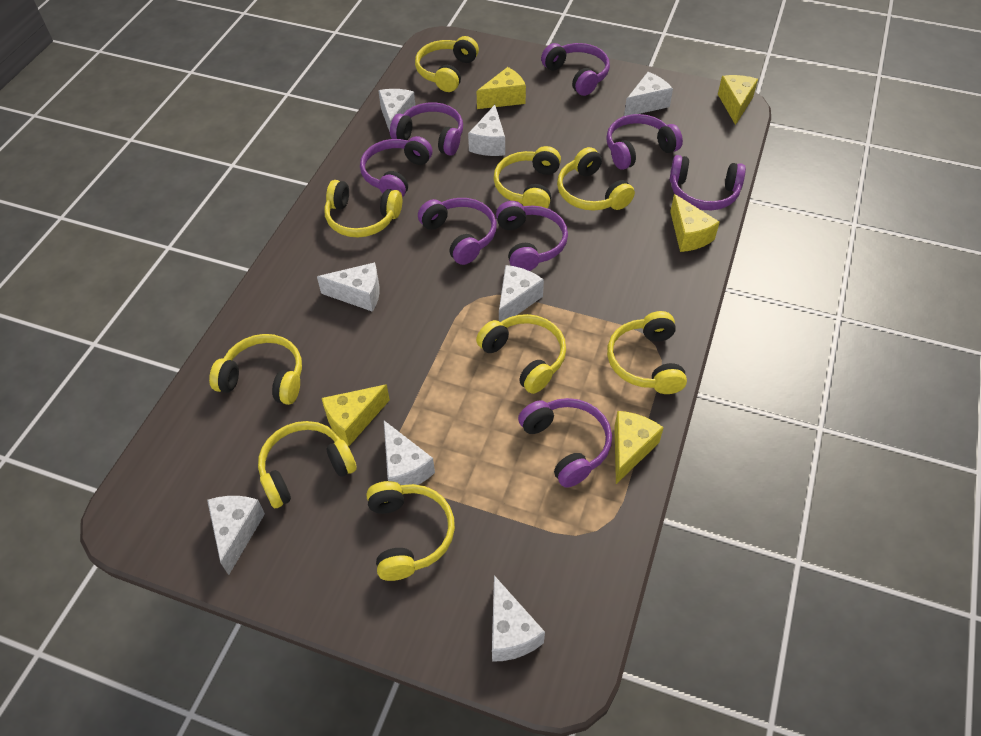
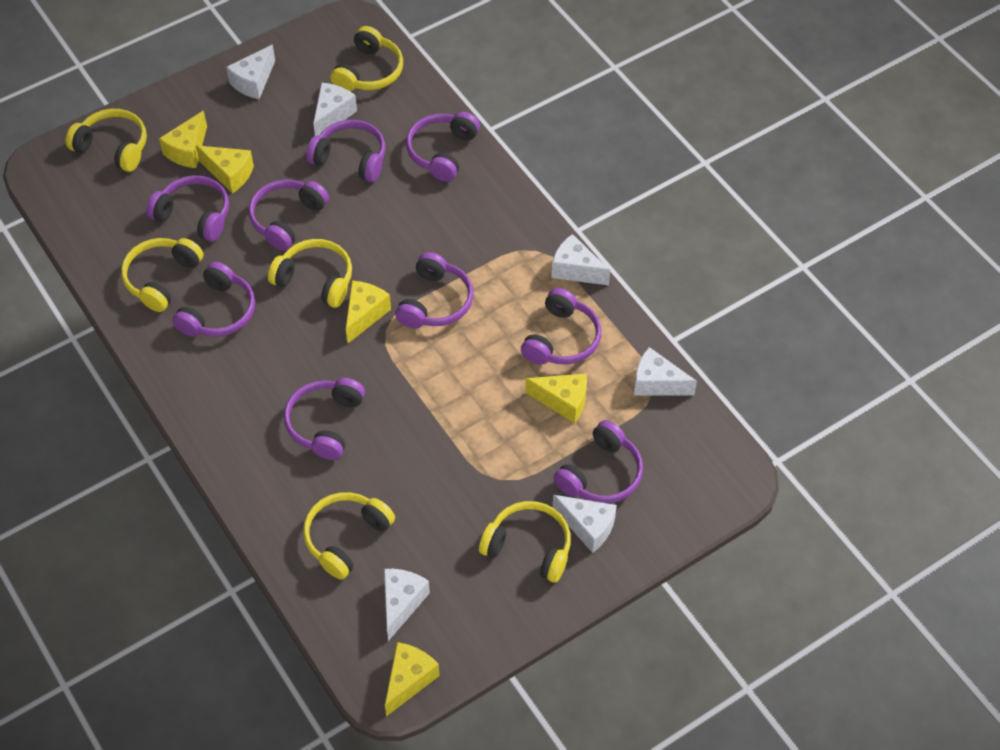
purple headphones: 8 -> 9
white cheese: 8 -> 6
yellow headphones: 9 -> 6

